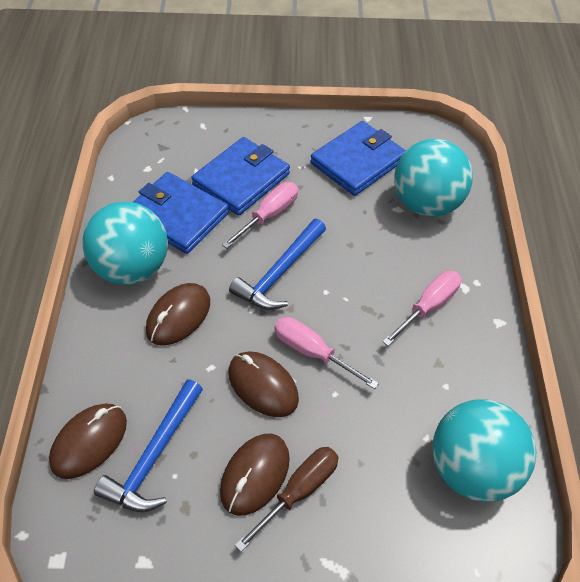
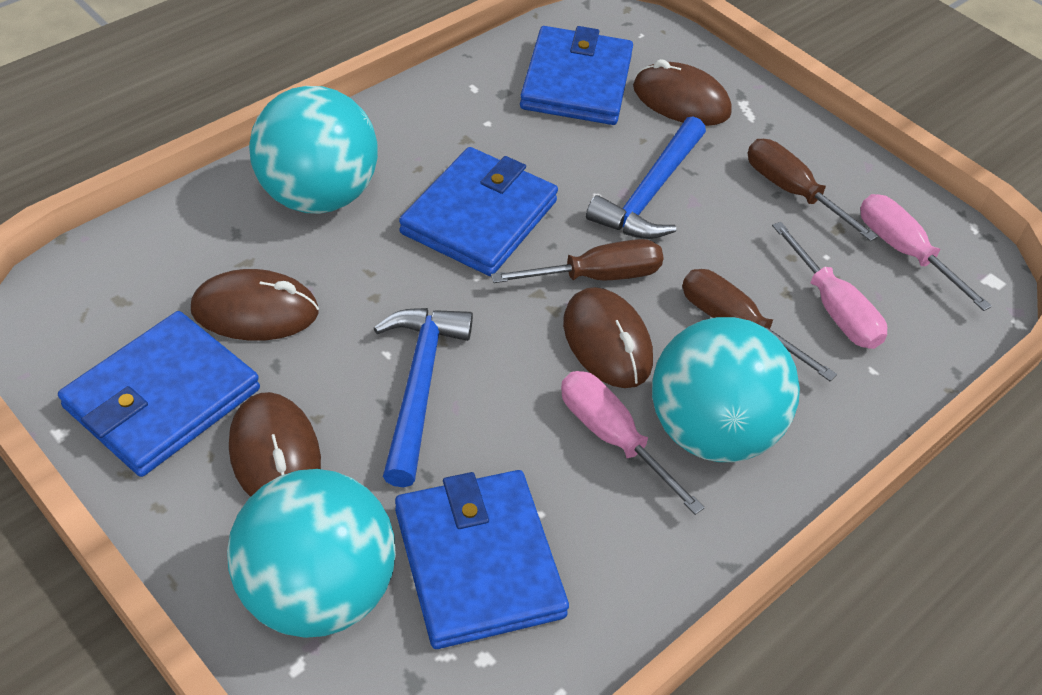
blue wallet: 3 -> 4
brown screwdriver: 1 -> 3

